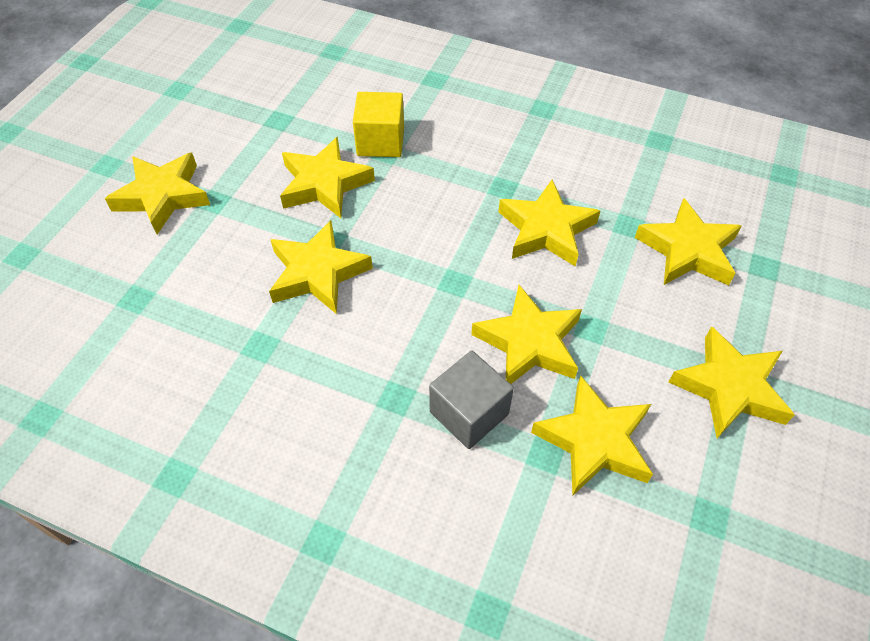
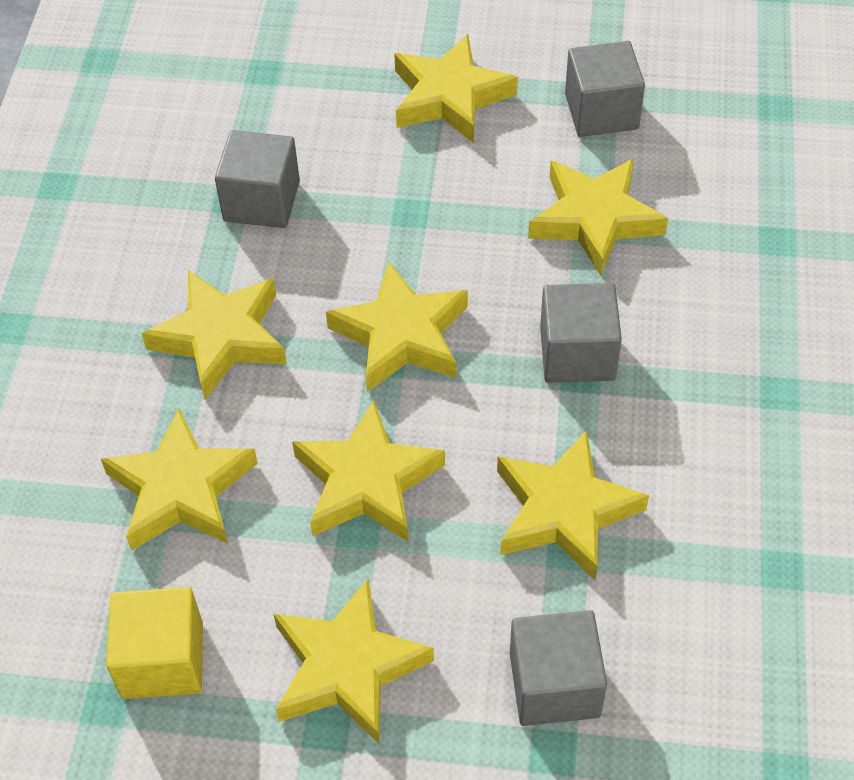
grey cube: 1 -> 4

